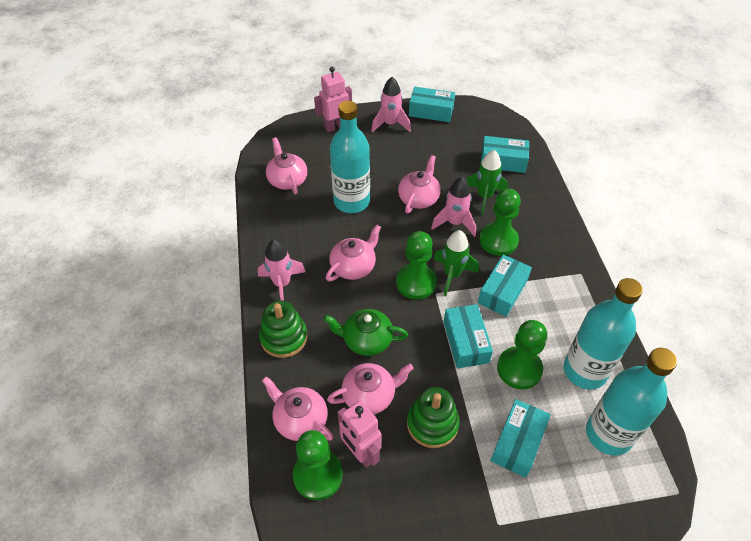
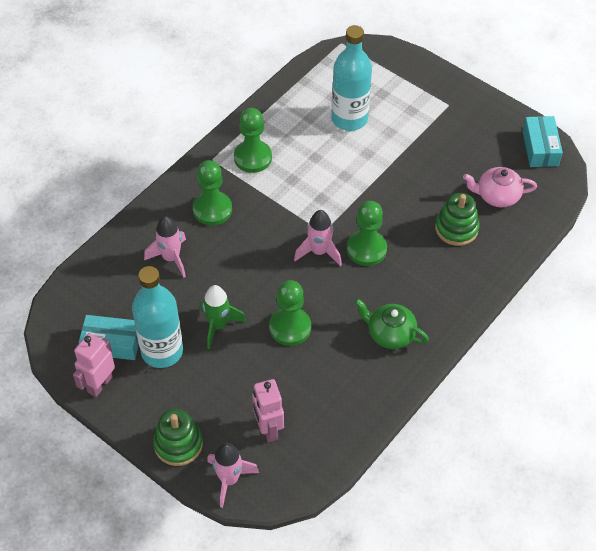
green rocket: 2 -> 1
pink teapot: 5 -> 1
turquoise bottle: 3 -> 2
turquoise box: 5 -> 2

